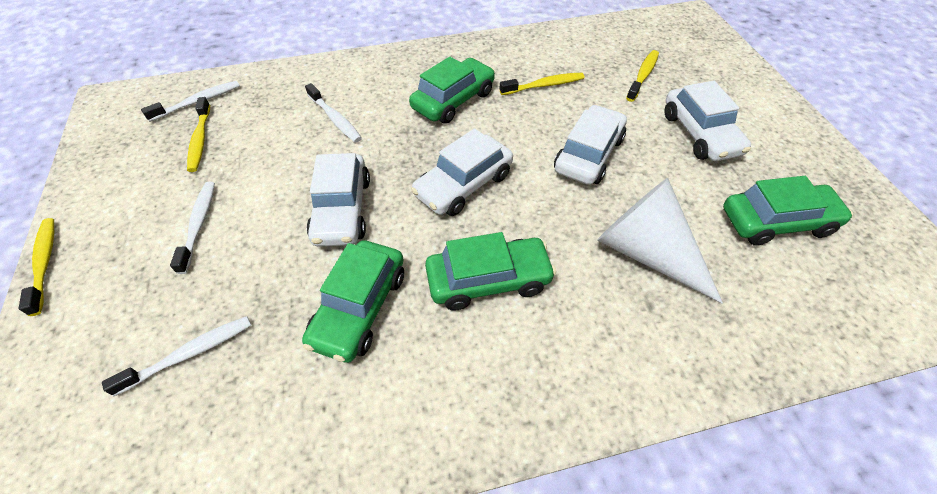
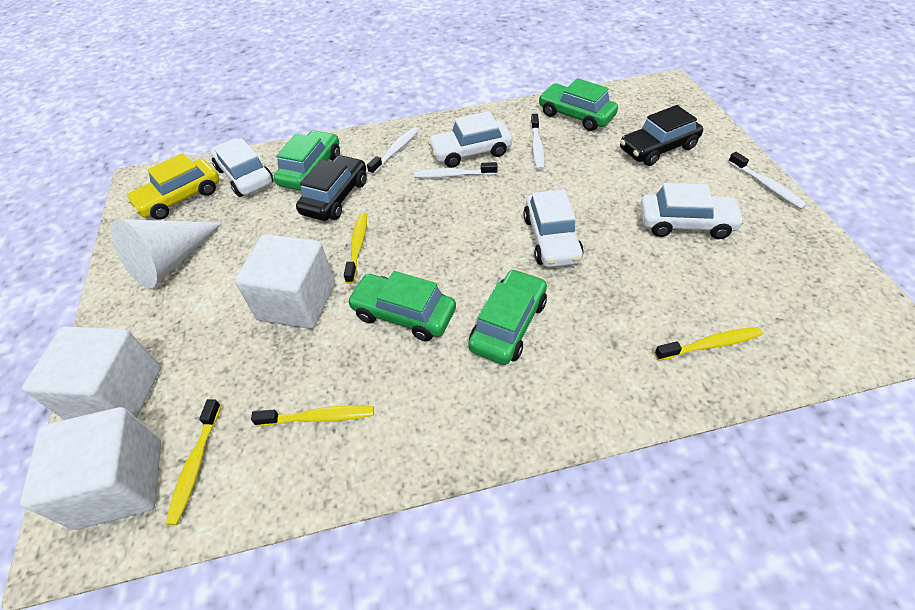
black car: 0 -> 2
white cube: 0 -> 3
yellow car: 0 -> 1

